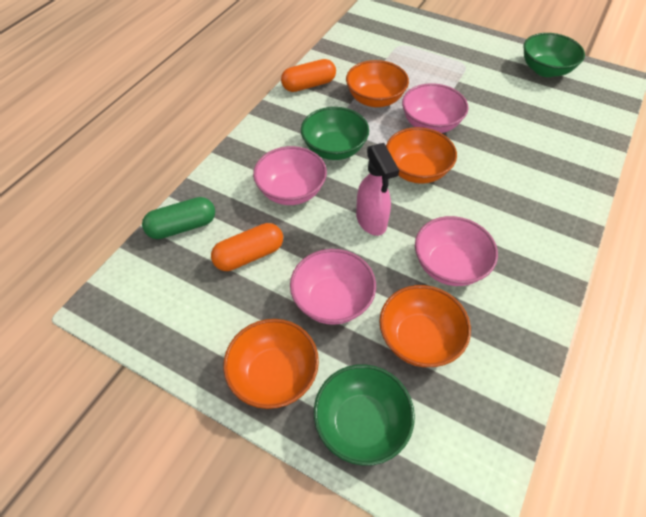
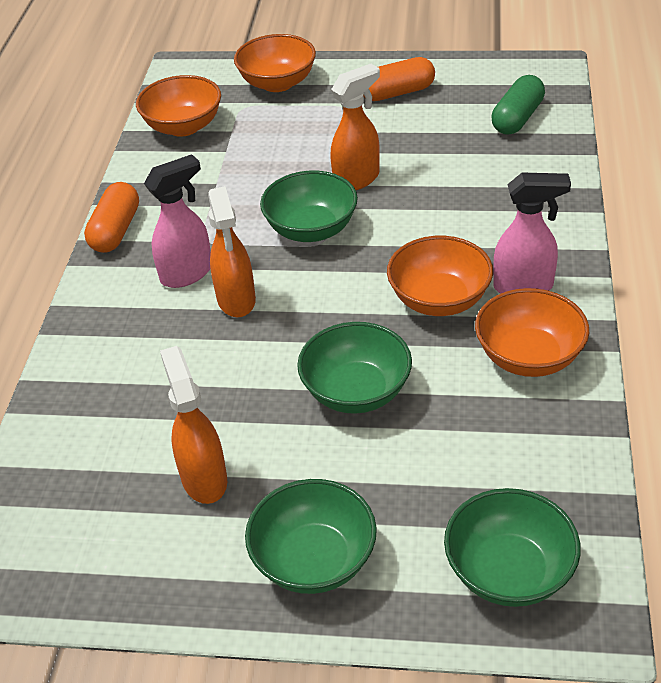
green bowl: 3 -> 4
orange spray bottle: 0 -> 3
pink bowl: 4 -> 0
pink spray bottle: 1 -> 2

